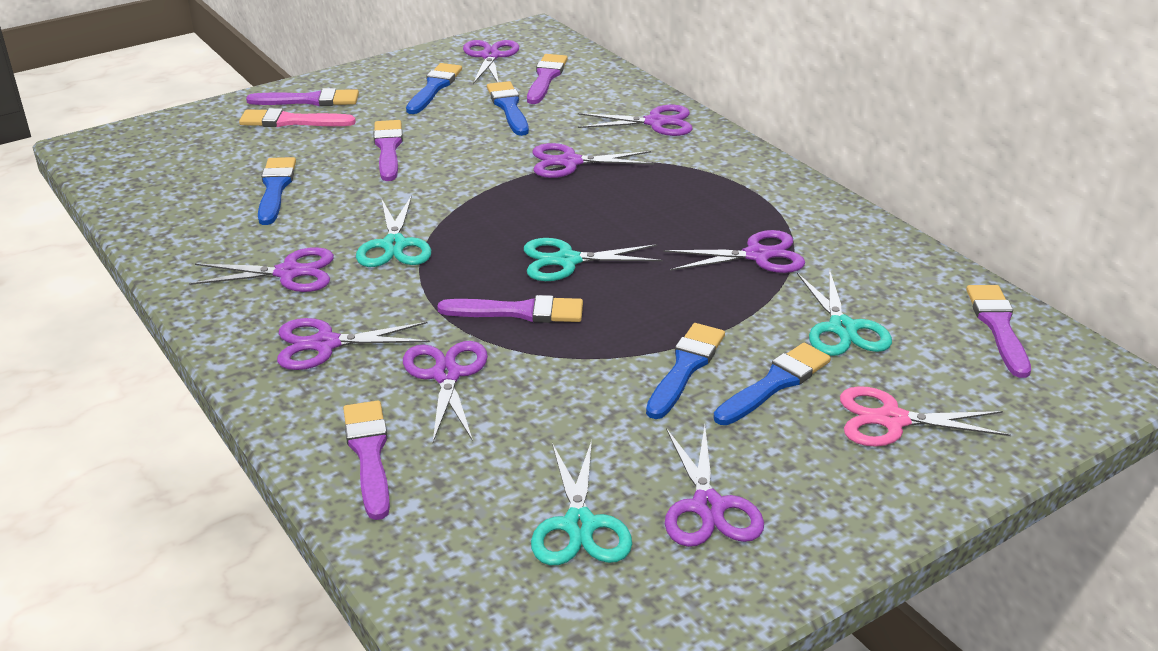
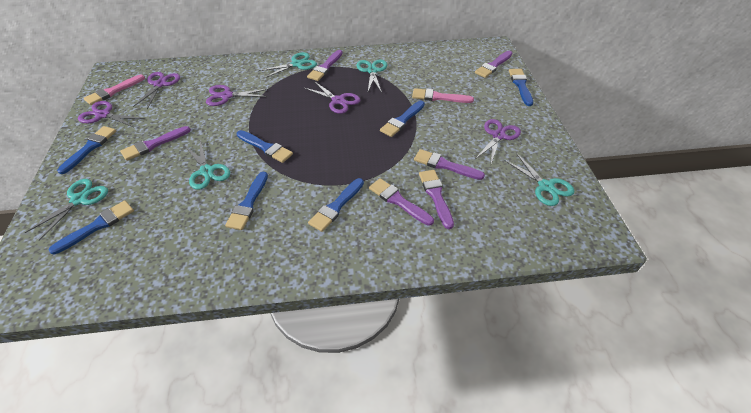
blue brush: 5 -> 7
pink brush: 1 -> 2
pink scissors: 1 -> 0
purple scissors: 8 -> 5
turquoise scissors: 4 -> 5

